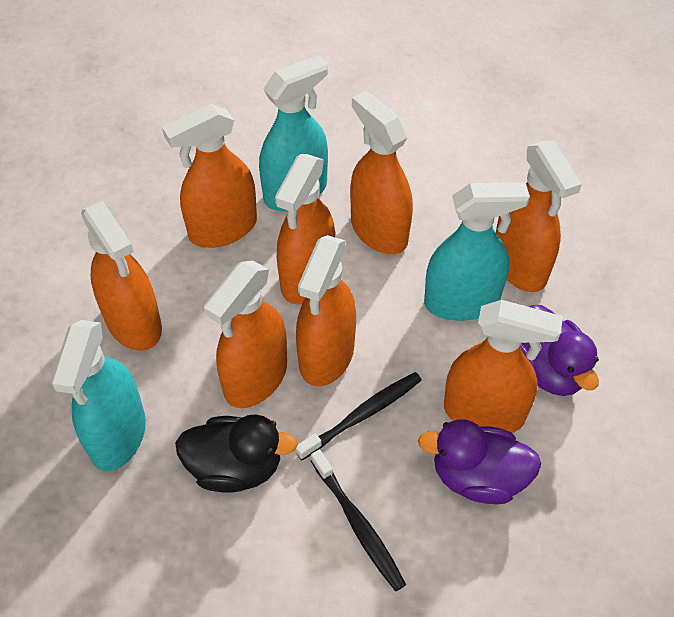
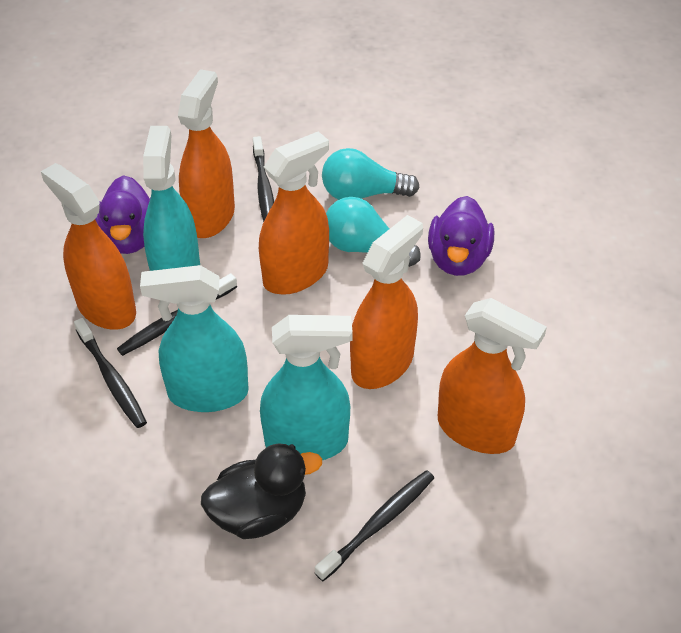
black toothbrush: 2 -> 4
orange spray bottle: 8 -> 5
turquoise light bulb: 0 -> 2

